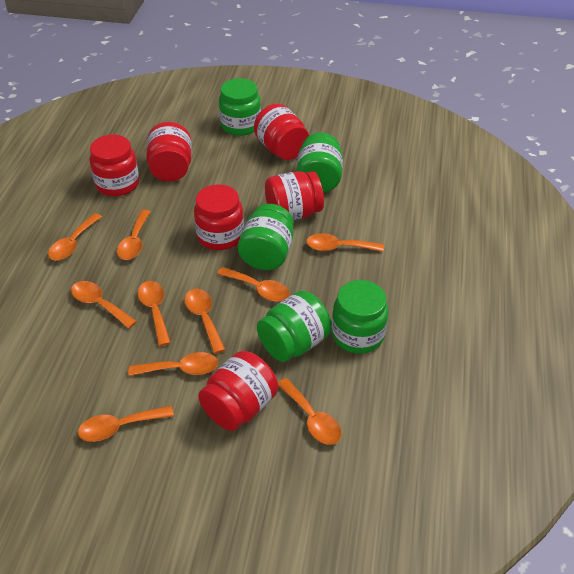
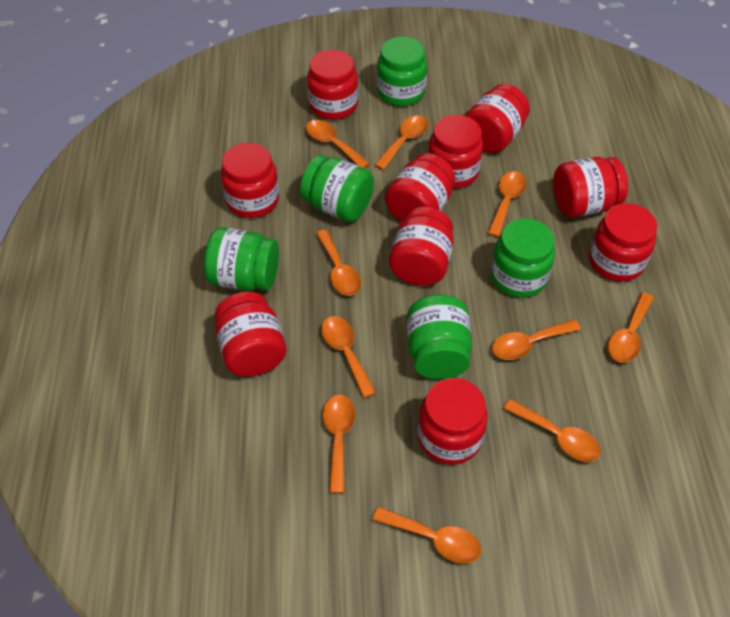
red jar: 6 -> 10

